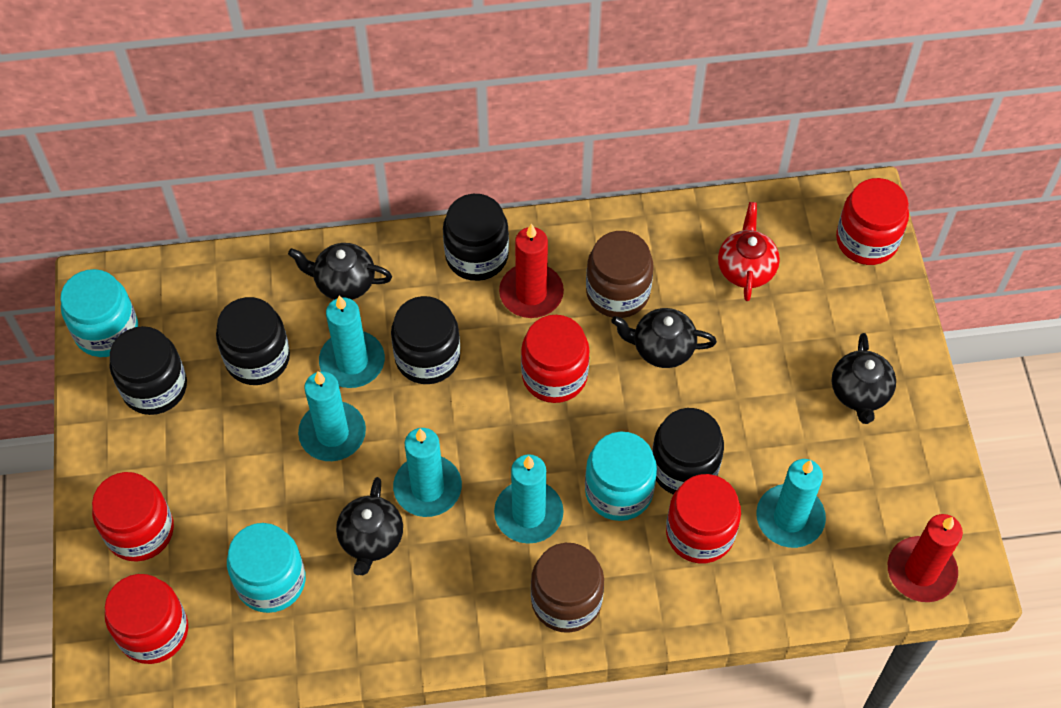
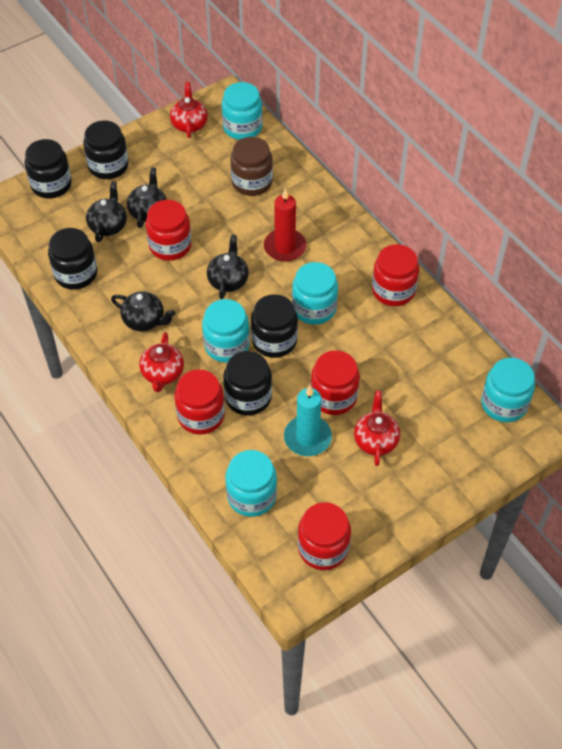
brown jar: 2 -> 1
red candle: 2 -> 1
red teapot: 1 -> 3
turquoise candle: 5 -> 1
turquoise jar: 3 -> 5

